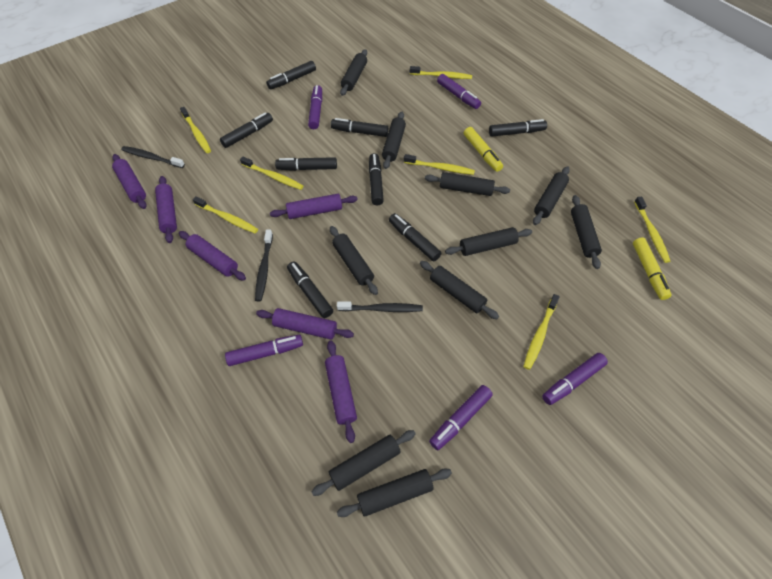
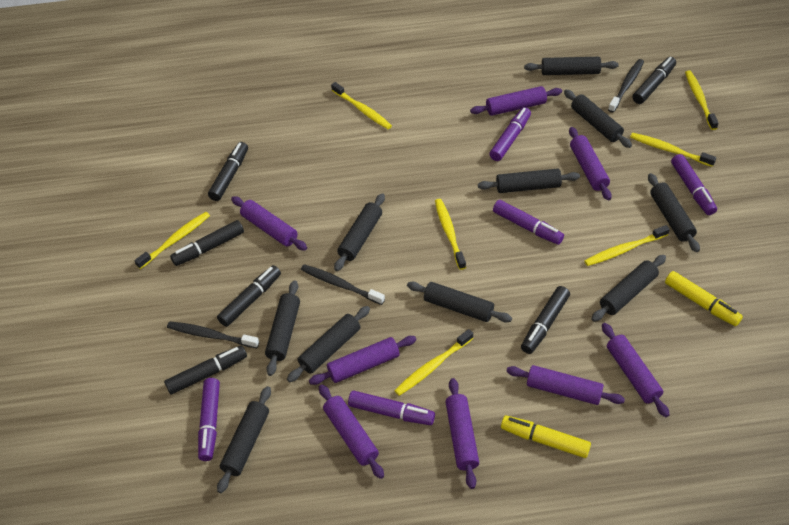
black marker: 8 -> 6
purple rolling pin: 6 -> 8

